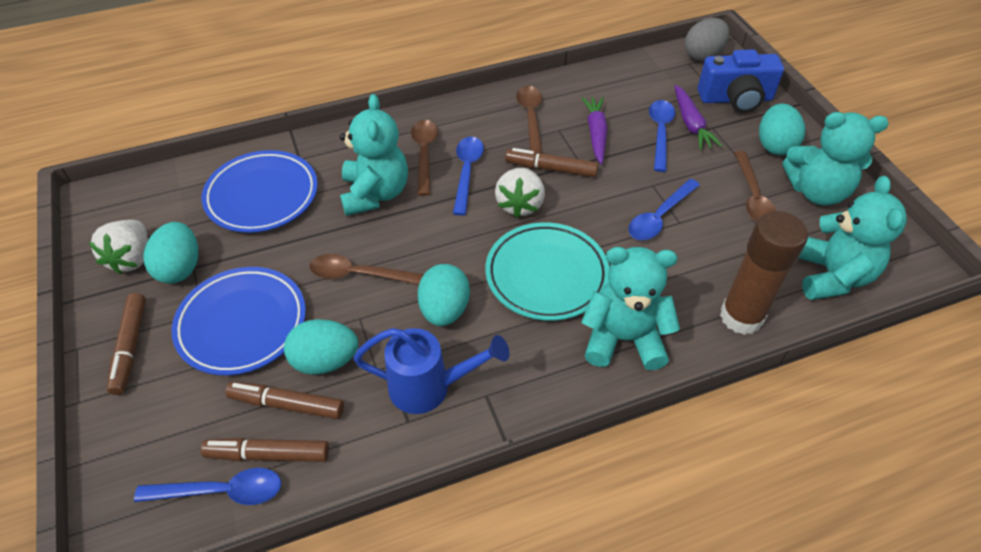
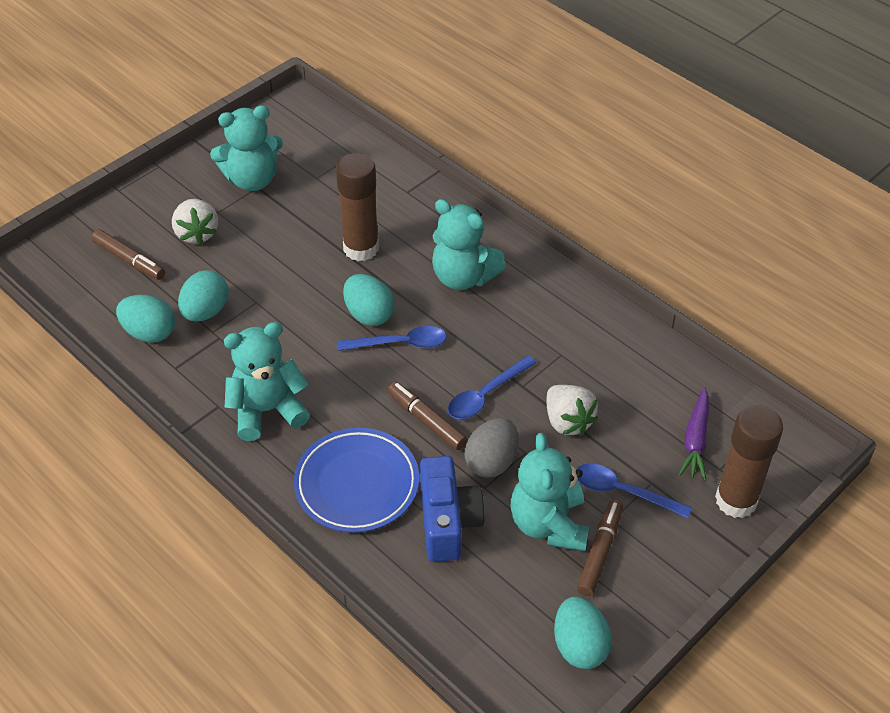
blue plate: 2 -> 1
blue spoon: 4 -> 3
blue watering can: 1 -> 0
brown glue stick: 1 -> 2
brown marker: 4 -> 3
brown spoon: 4 -> 0
purple carrot: 2 -> 1
turquoise plate: 1 -> 0

